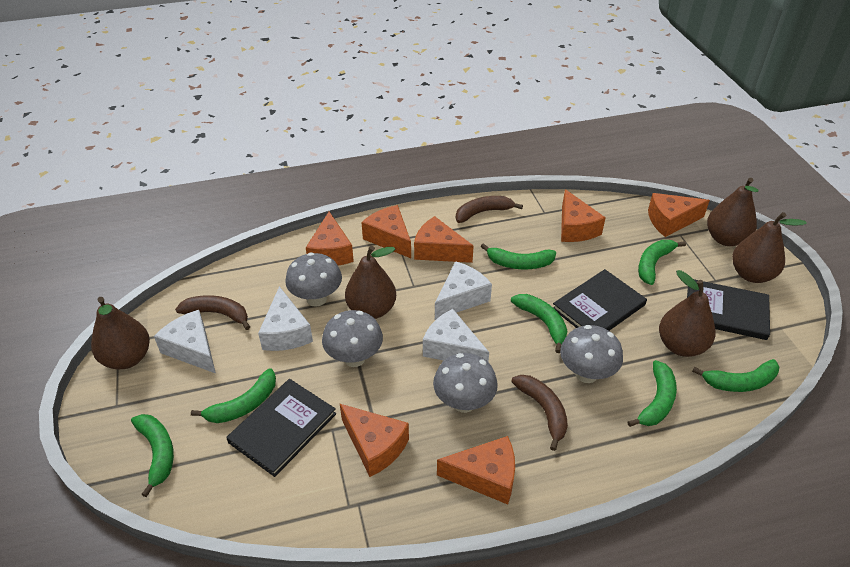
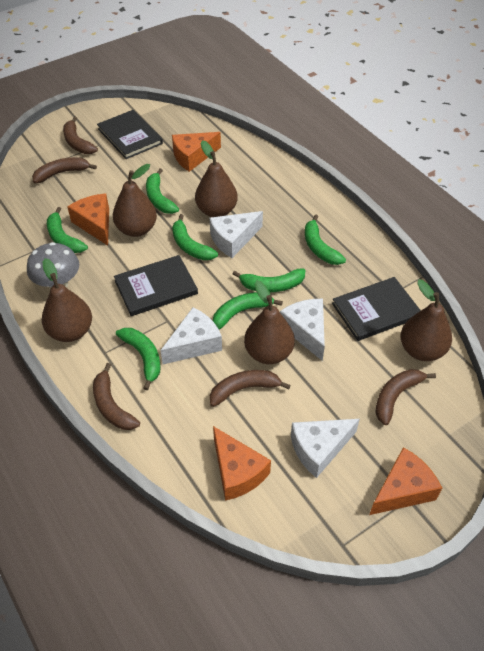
brown banana: 3 -> 5
grey mushroom: 4 -> 1
orange cheese: 7 -> 4

